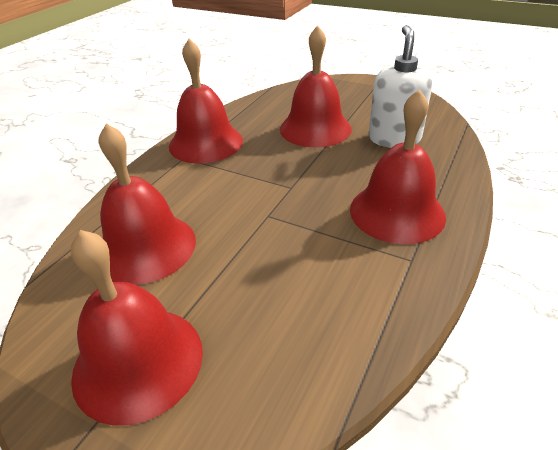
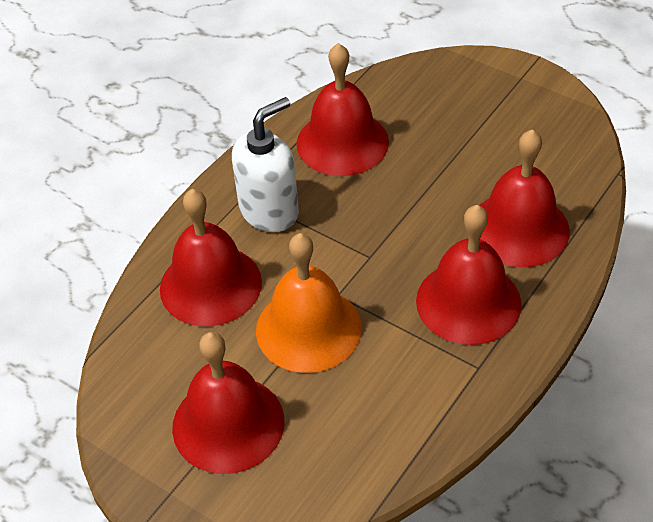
orange bell: 0 -> 1

